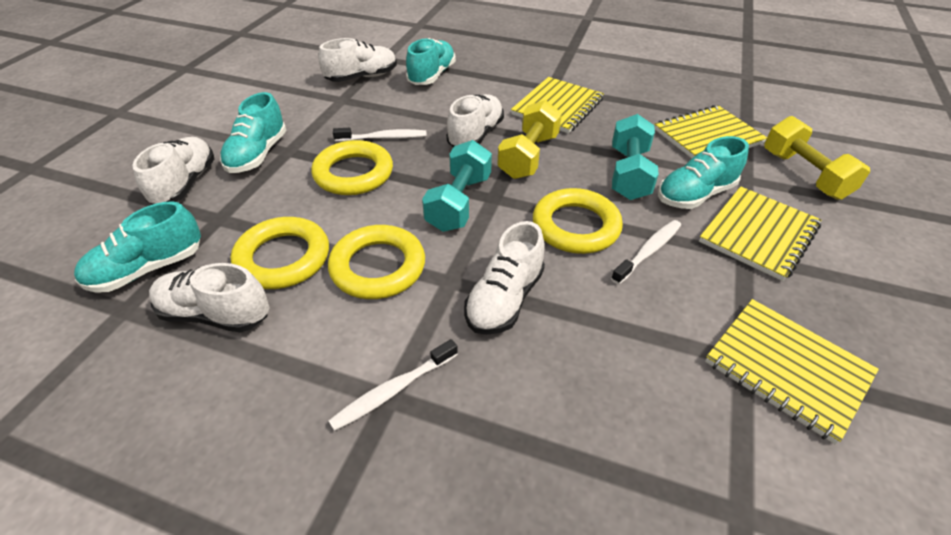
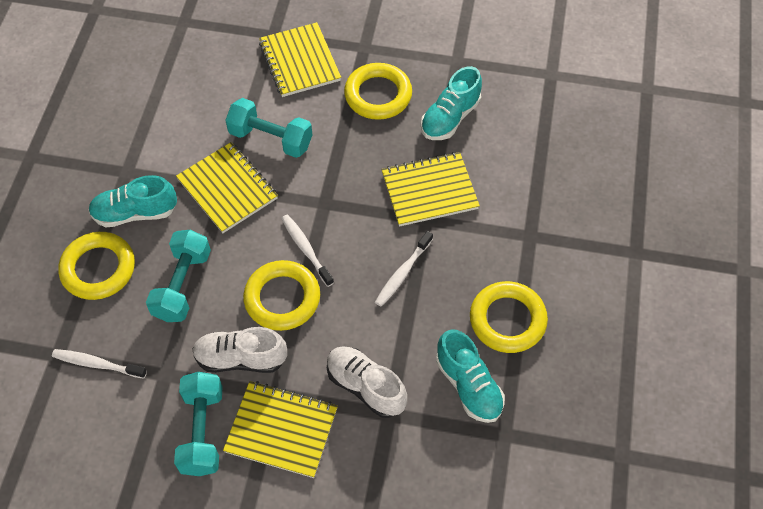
turquoise dumbbell: 2 -> 3
turquoise shoe: 4 -> 3
white shoe: 5 -> 2
yellow dumbbell: 2 -> 0

